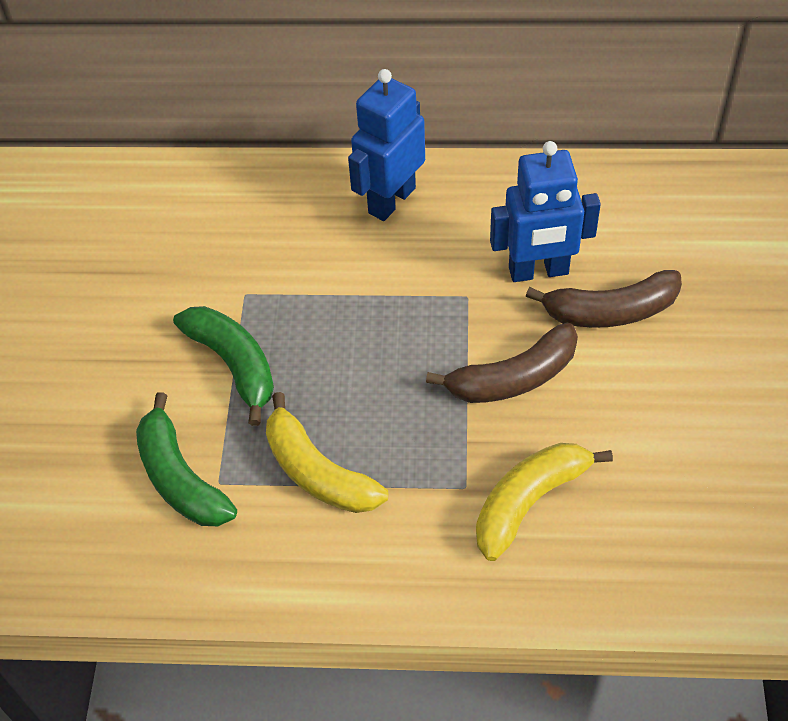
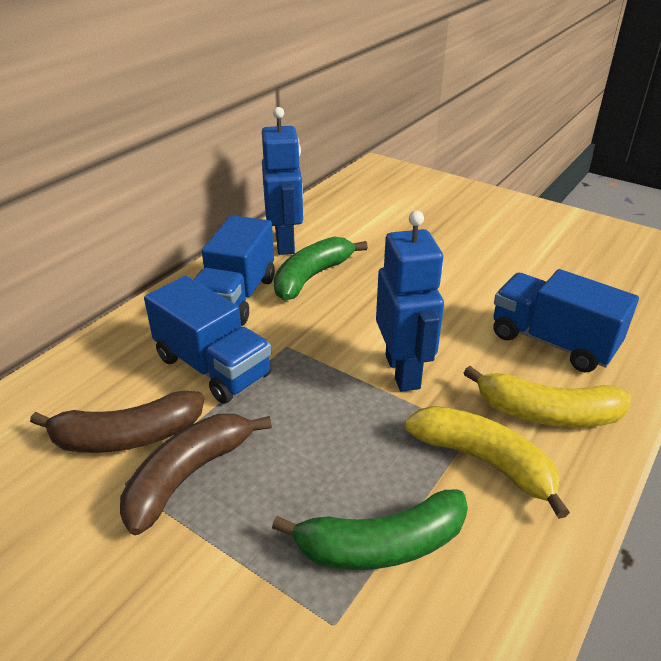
blue truck: 0 -> 3

